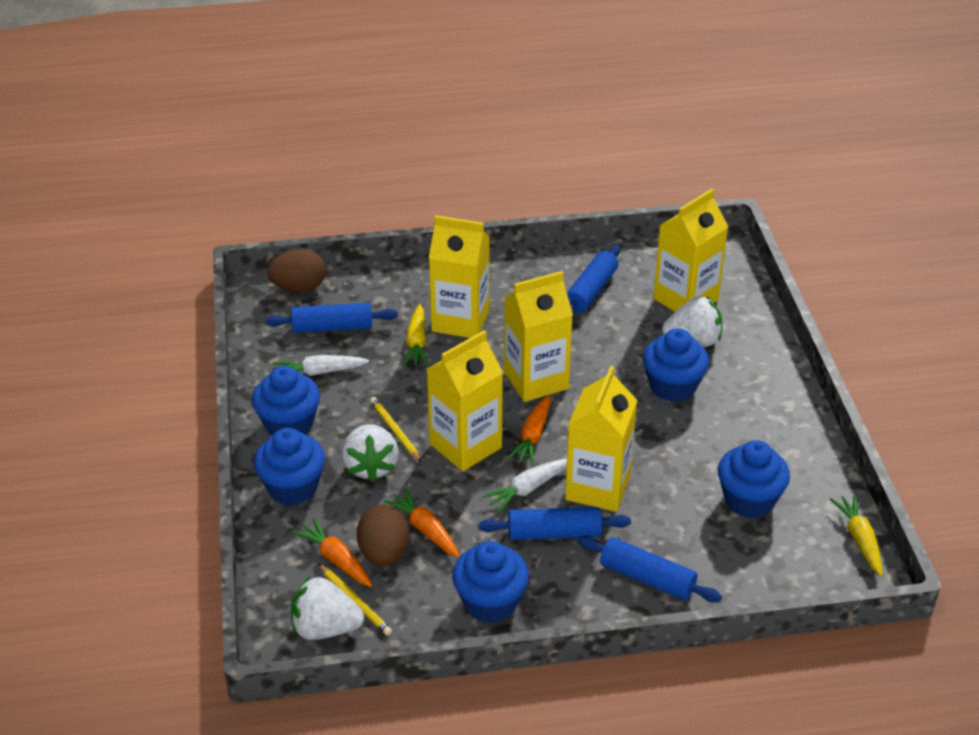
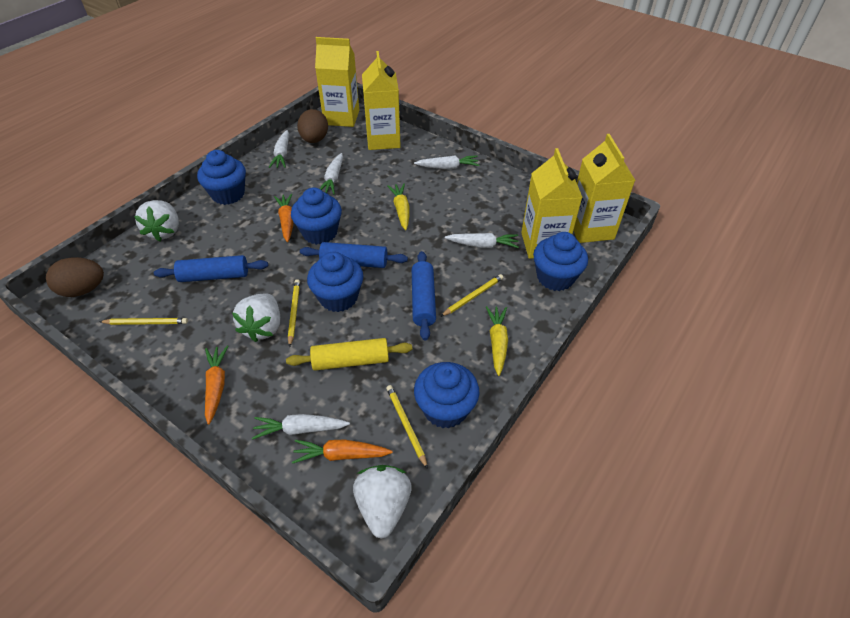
blue rolling pin: 4 -> 3
white carrot: 2 -> 5
yellow carton: 5 -> 4
yellow pencil: 2 -> 4
yellow rolling pin: 0 -> 1

